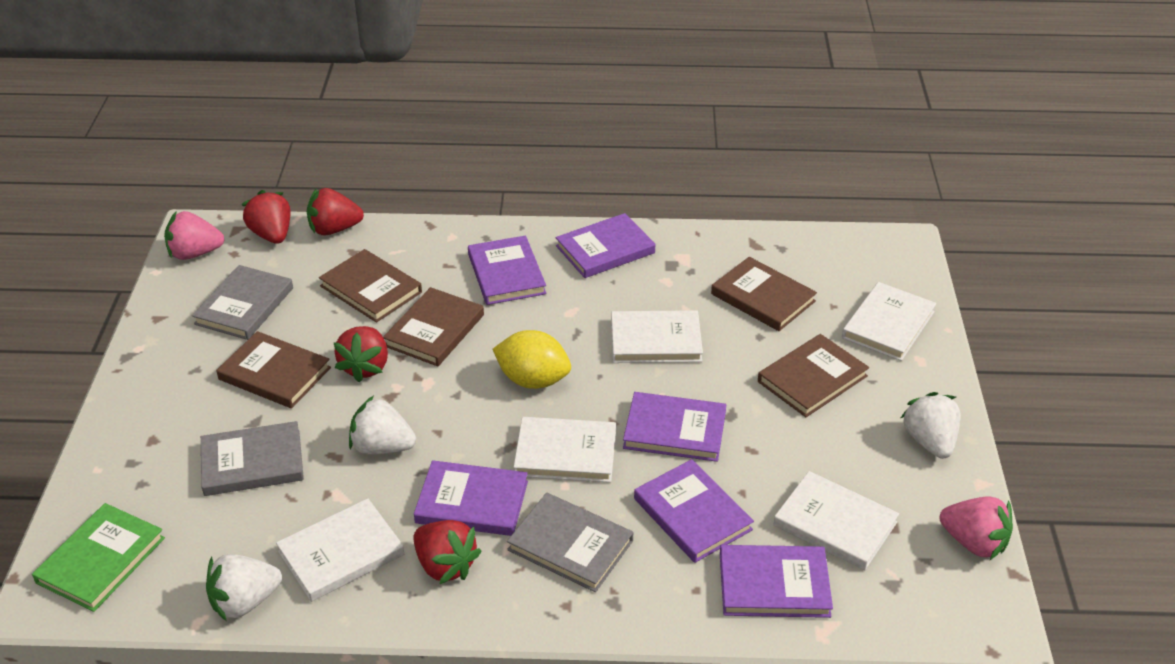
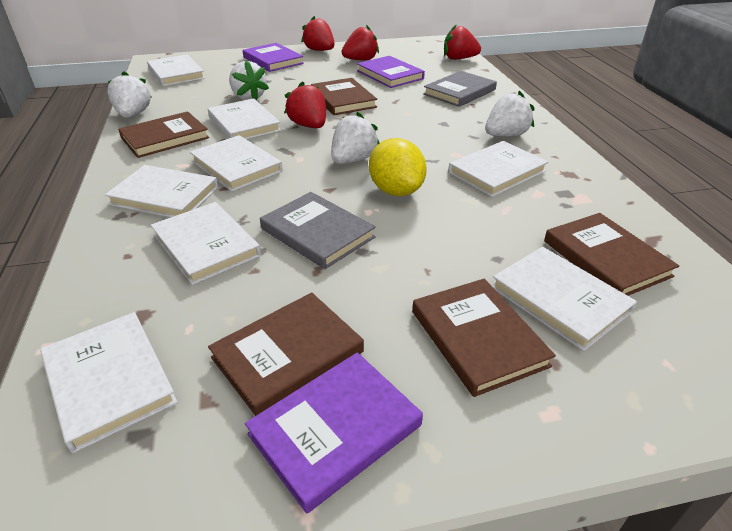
green book: 1 -> 0
grey book: 3 -> 2
pink strawberry: 2 -> 0
purple book: 6 -> 3
white book: 5 -> 8
white strawberry: 3 -> 4

